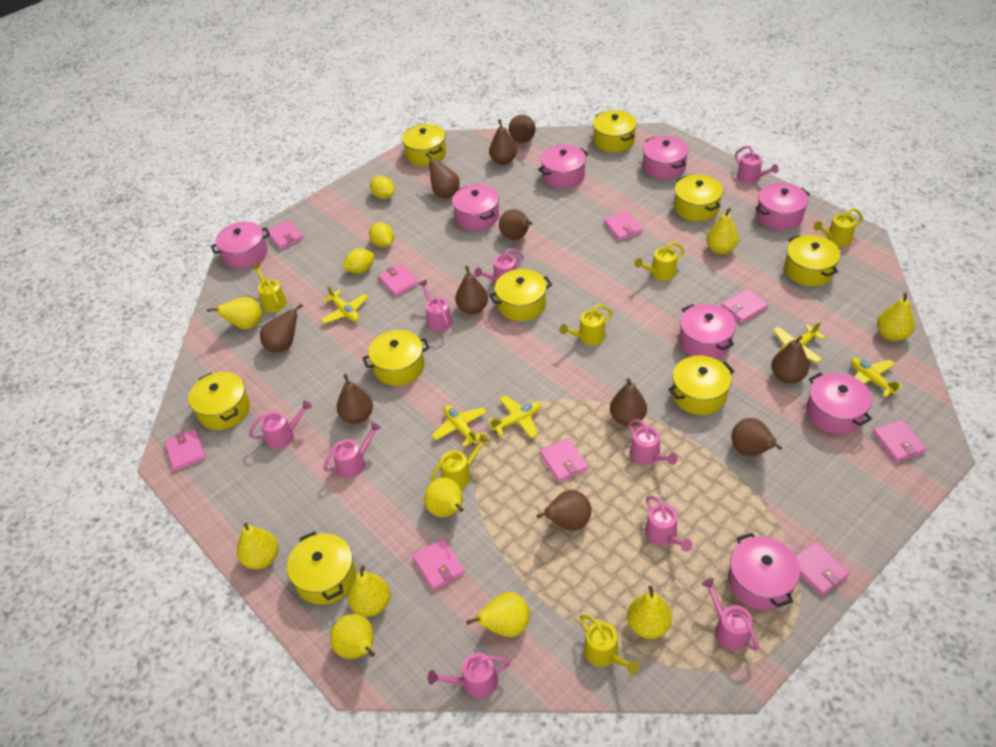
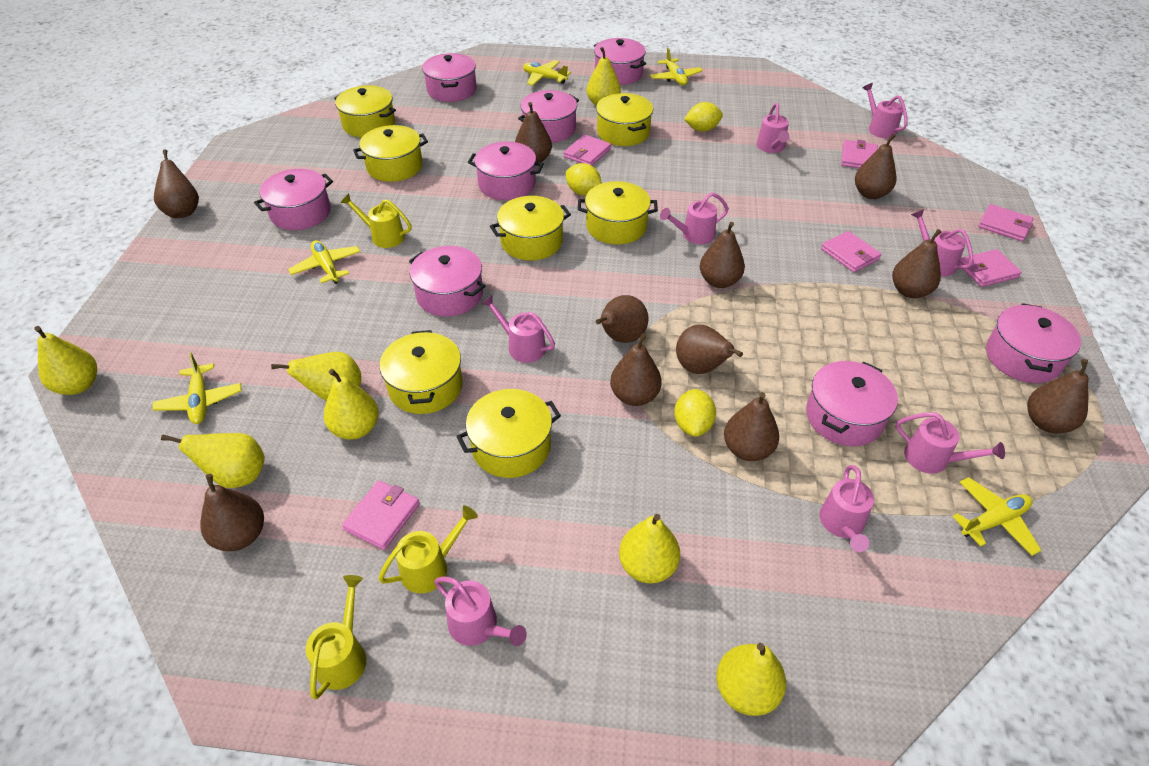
pink wallet: 9 -> 6
pink watering can: 9 -> 8
yellow pear: 9 -> 7
yellow pot: 9 -> 7
yellow watering can: 6 -> 3

